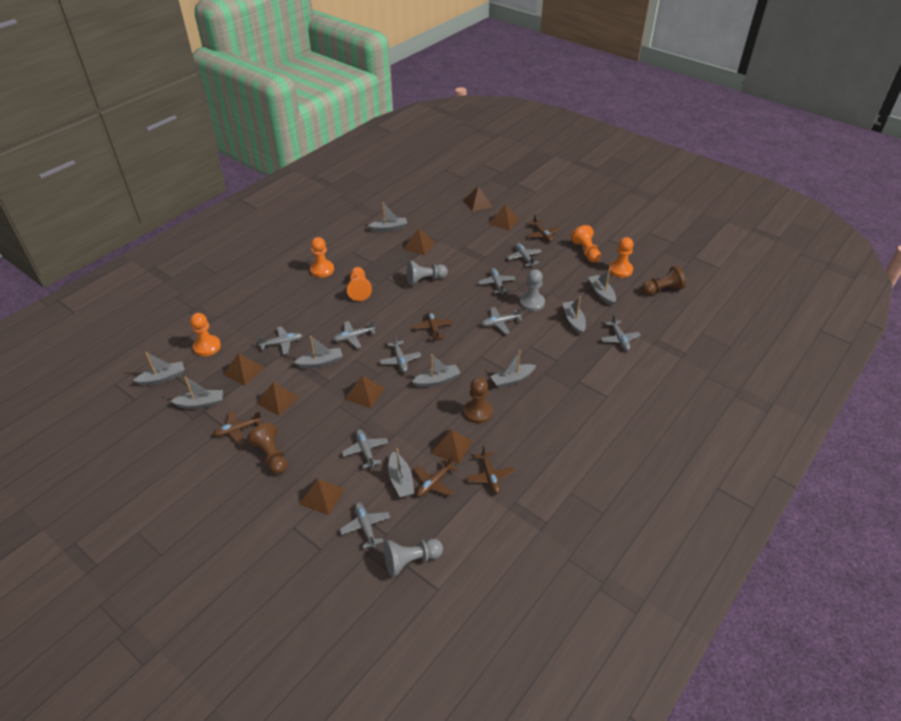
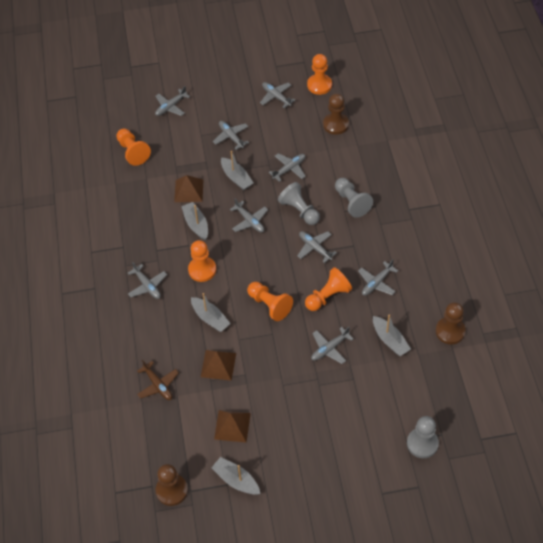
brown plane: 5 -> 1
brown pyramid: 8 -> 3
grey boat: 9 -> 5

